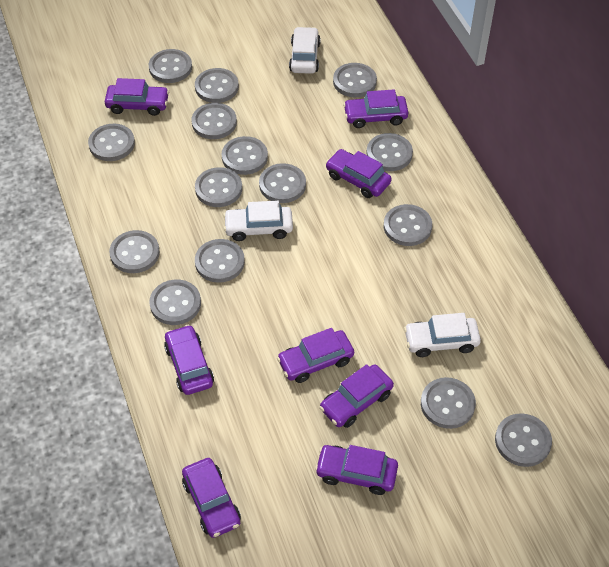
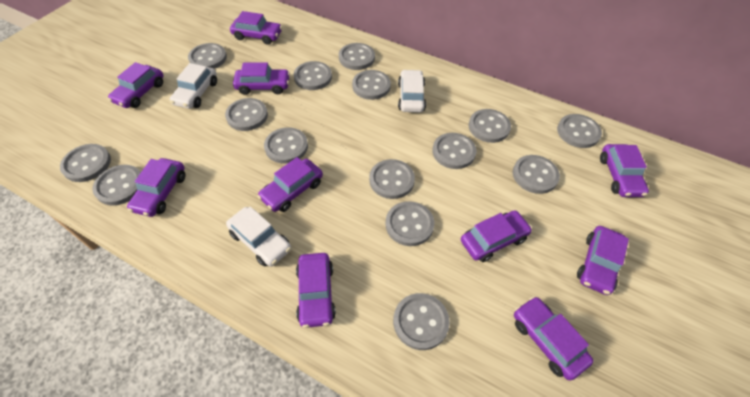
purple car: 8 -> 10

